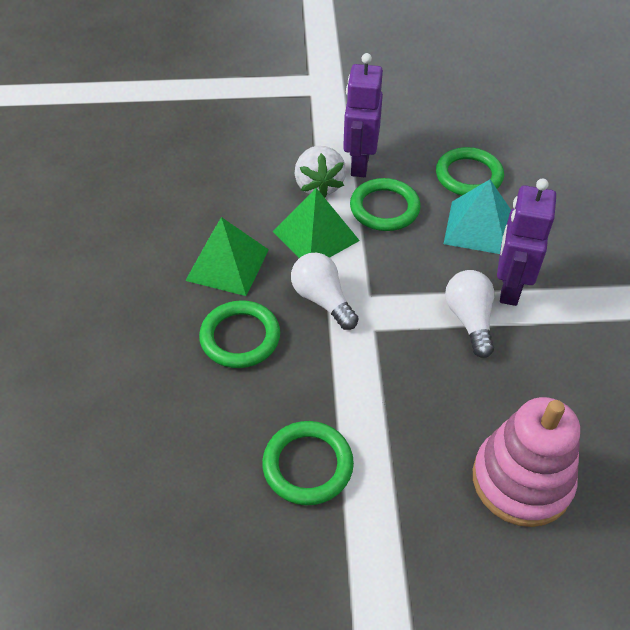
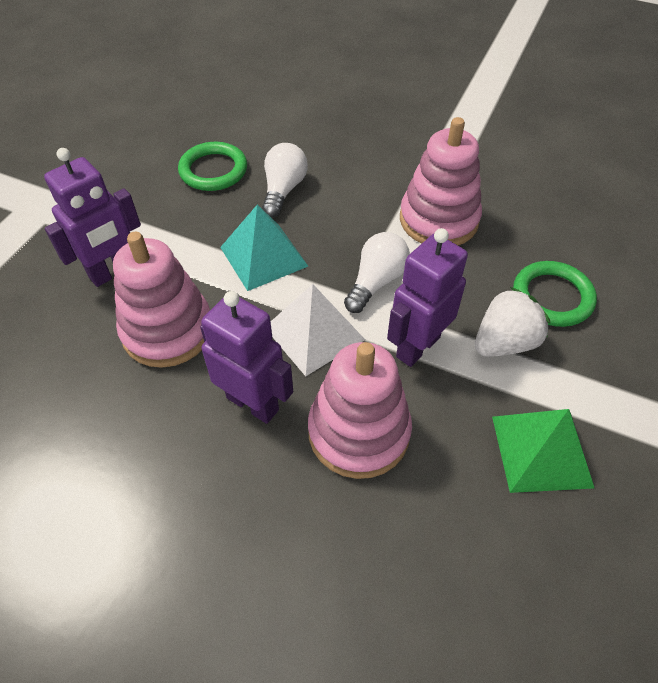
green pyramid: 2 -> 1
green ring: 4 -> 2
pink stacking toy: 1 -> 3
purple robot: 2 -> 3
white pyramid: 0 -> 1

